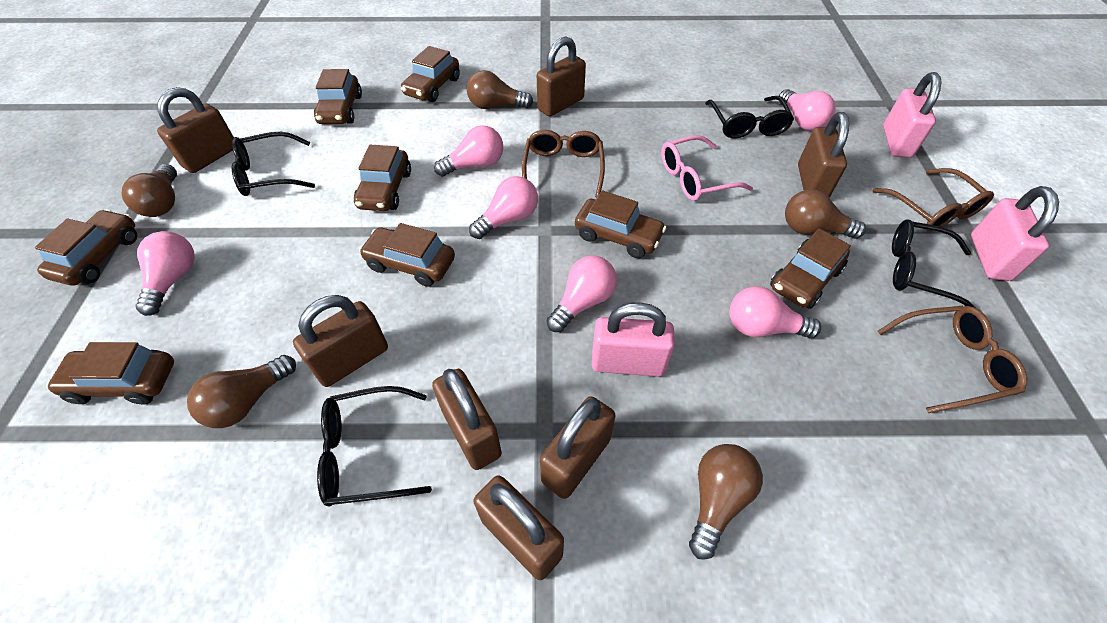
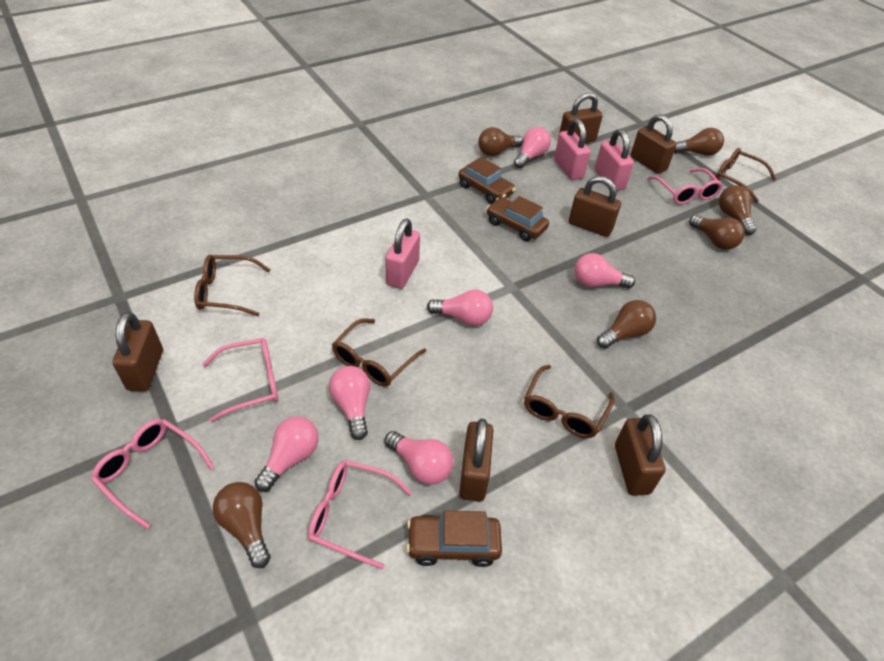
black glasses: 4 -> 0
brown car: 8 -> 3
brown glasses: 3 -> 4
brown light bulb: 5 -> 6
brown padlock: 7 -> 6
pink glasses: 1 -> 4

